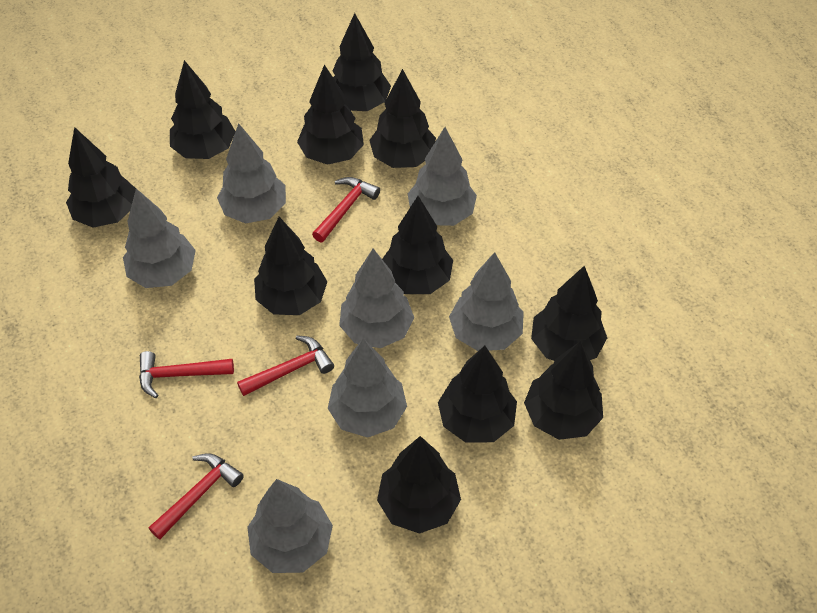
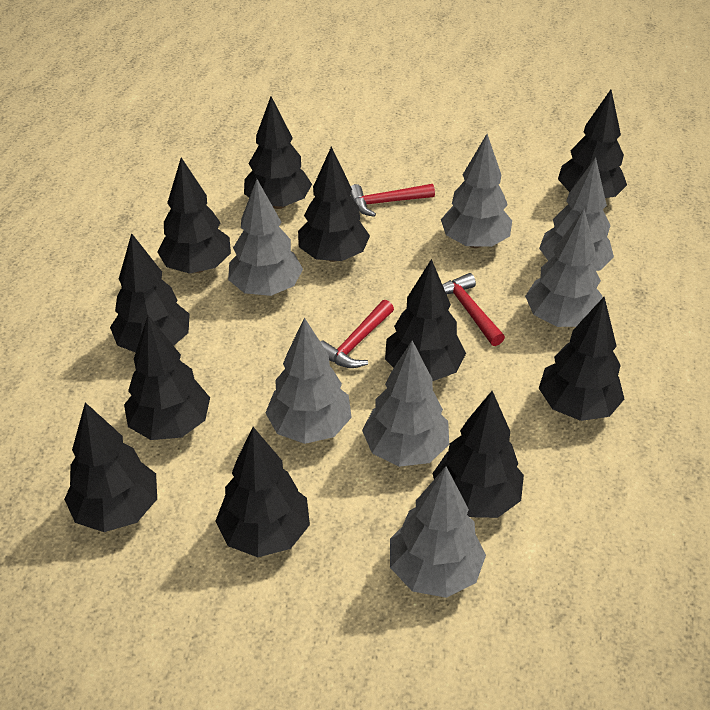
red hammer: 4 -> 3

